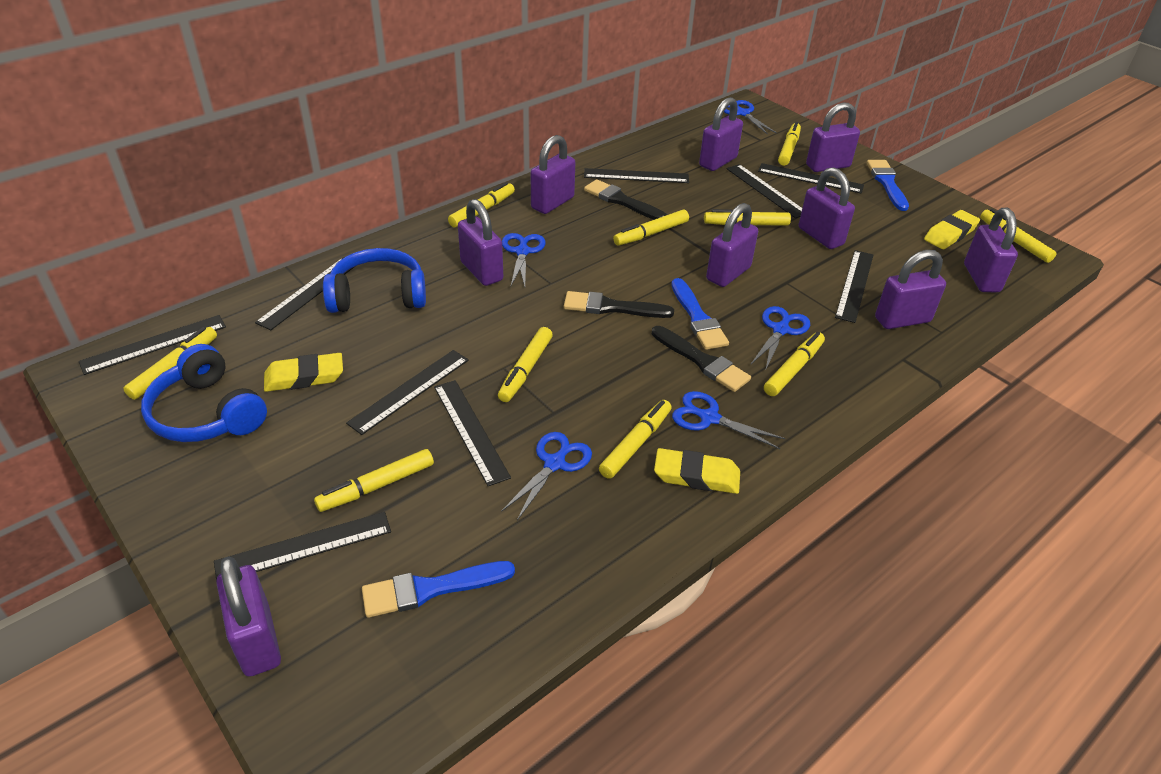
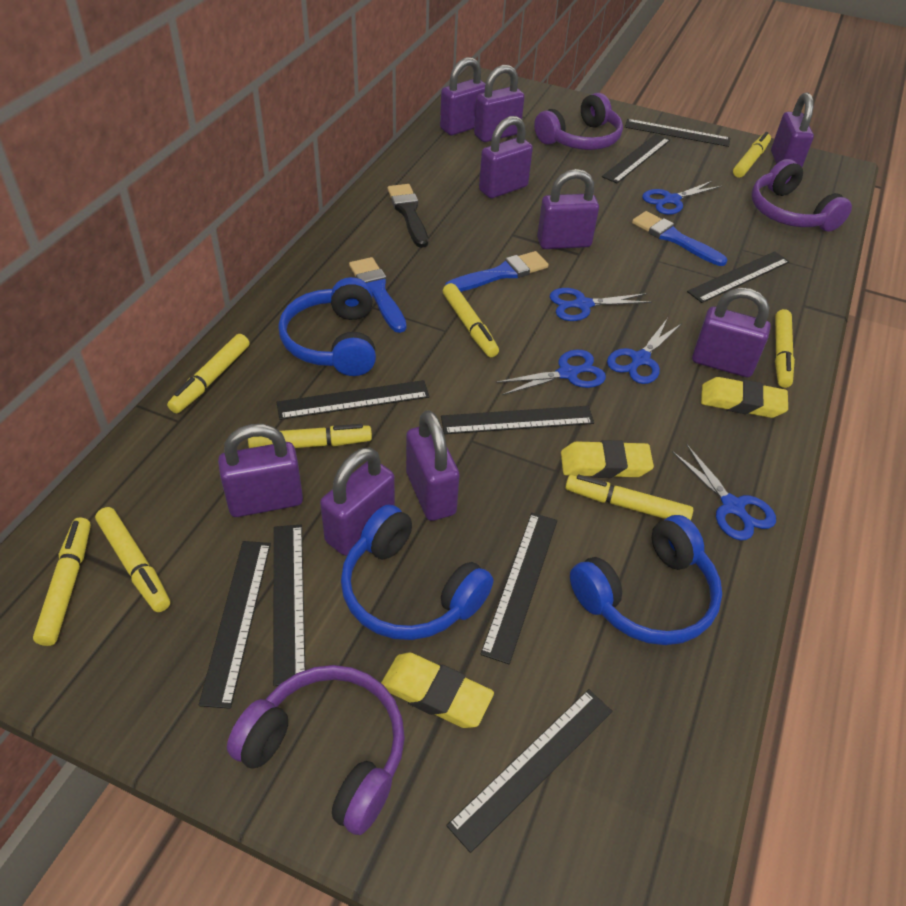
black brush: 3 -> 1
blue headphones: 2 -> 3
purple headphones: 0 -> 3
yellow marker: 10 -> 8

